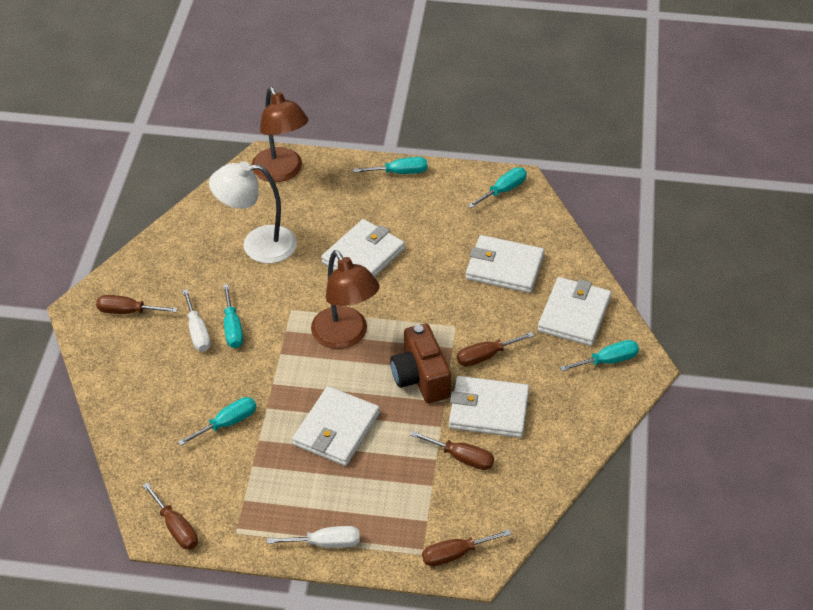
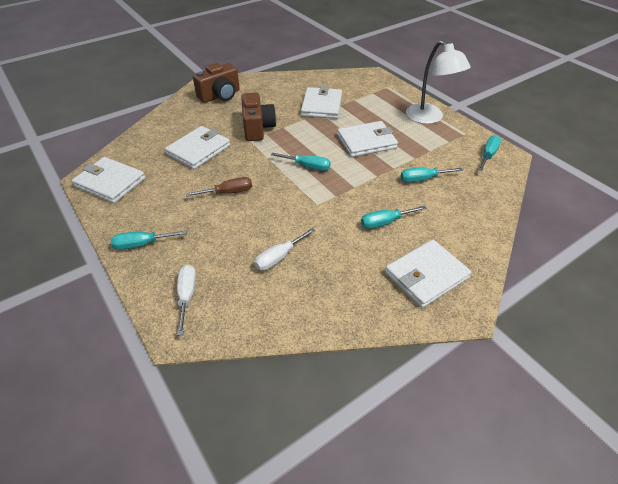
brown camera: 1 -> 2
brown lamp: 2 -> 0
brown screwdriver: 5 -> 1

